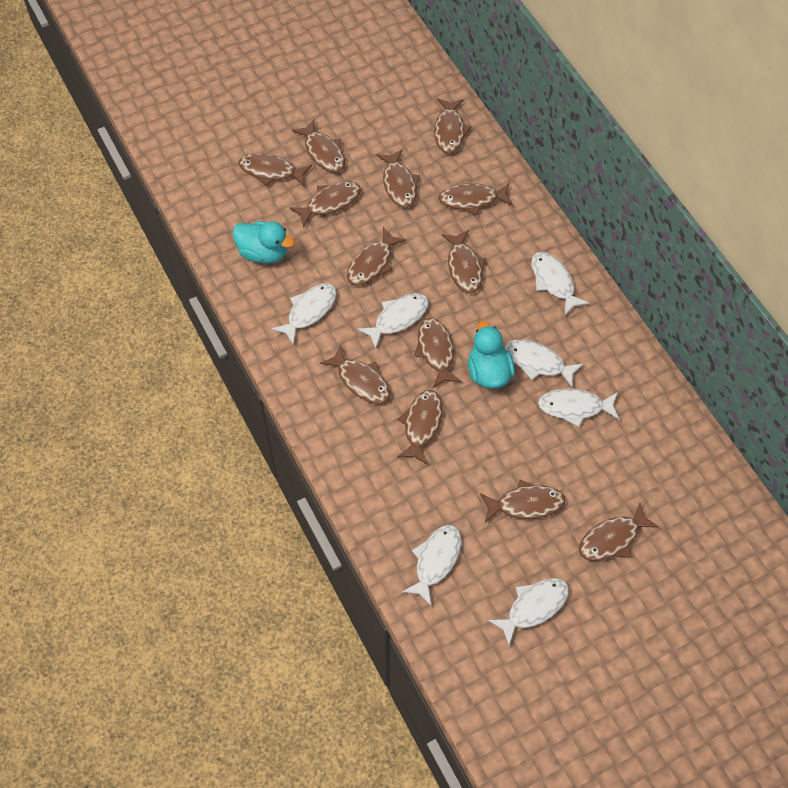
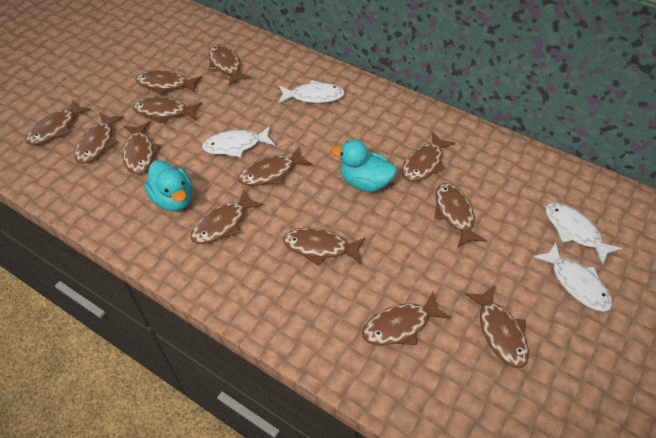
white fish: 7 -> 4

